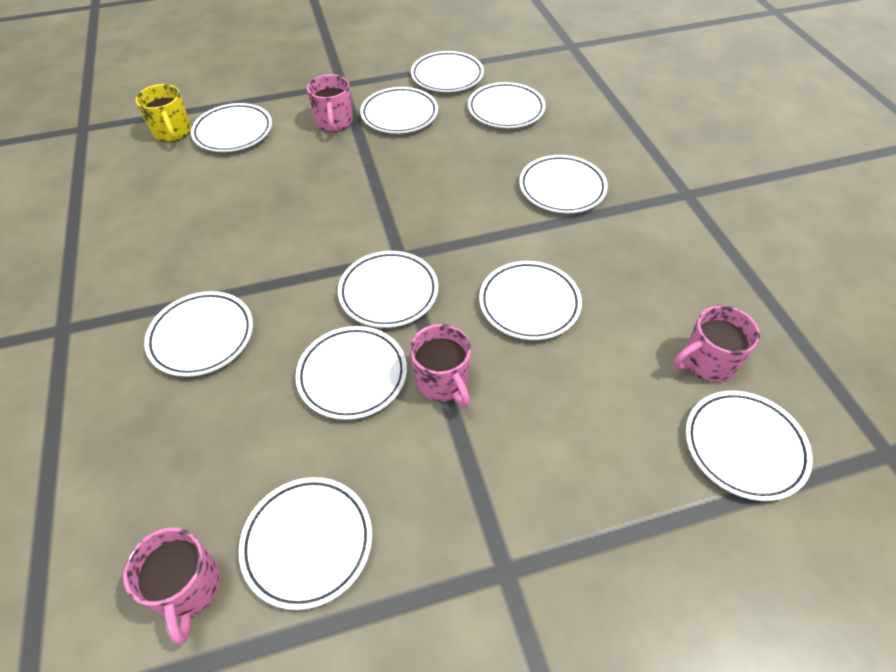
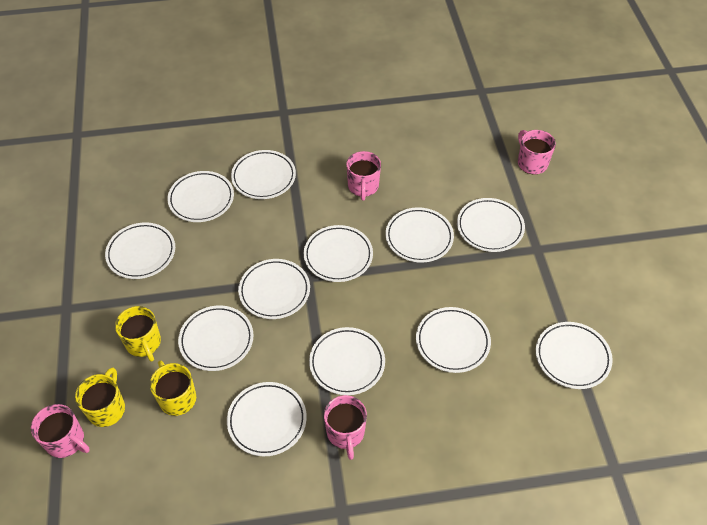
white plate: 11 -> 12
yellow mug: 1 -> 3

